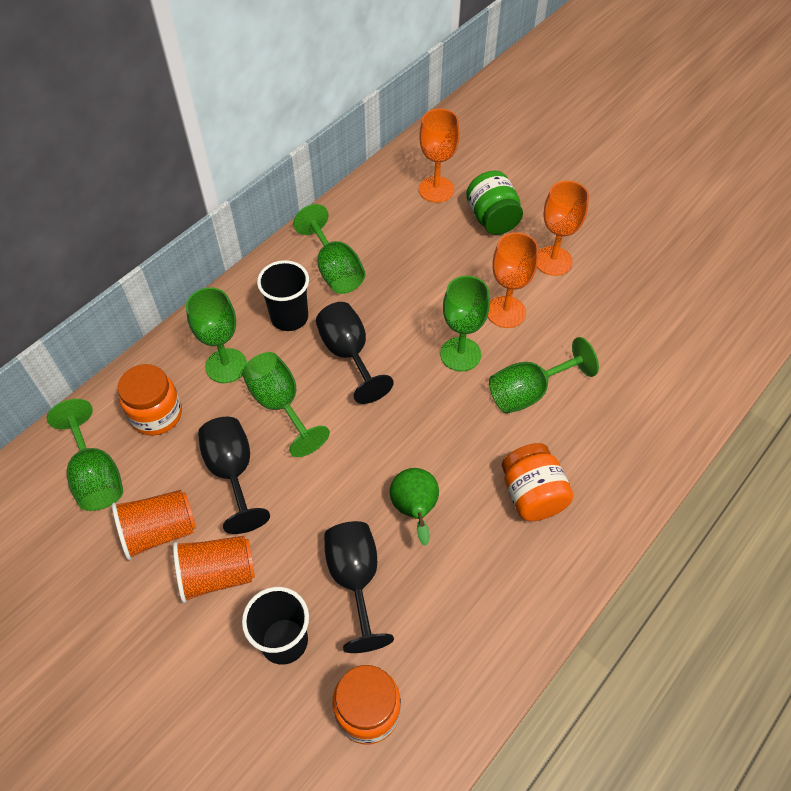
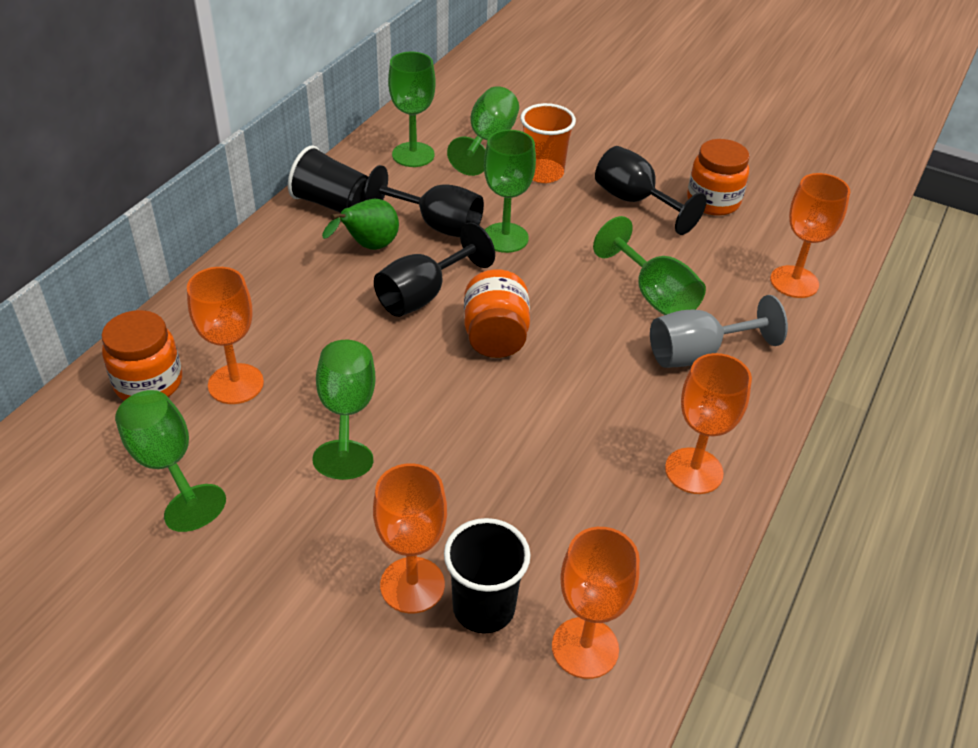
green jar: 1 -> 0
grey goblet: 0 -> 1
orange cup: 2 -> 1
orange goblet: 3 -> 5

